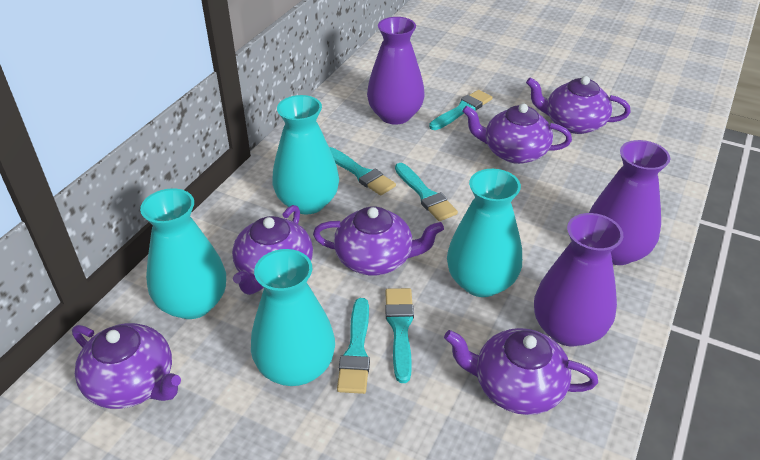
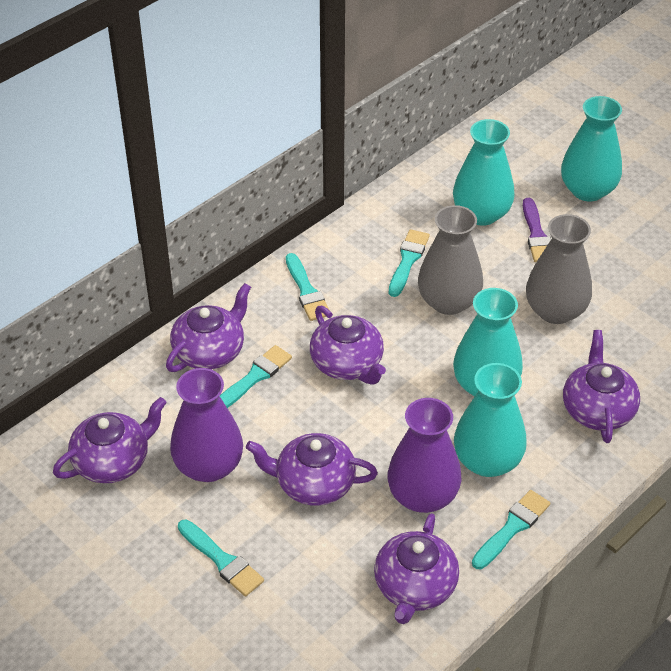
grey vase: 0 -> 2
purple brush: 0 -> 1
purple vase: 3 -> 2

